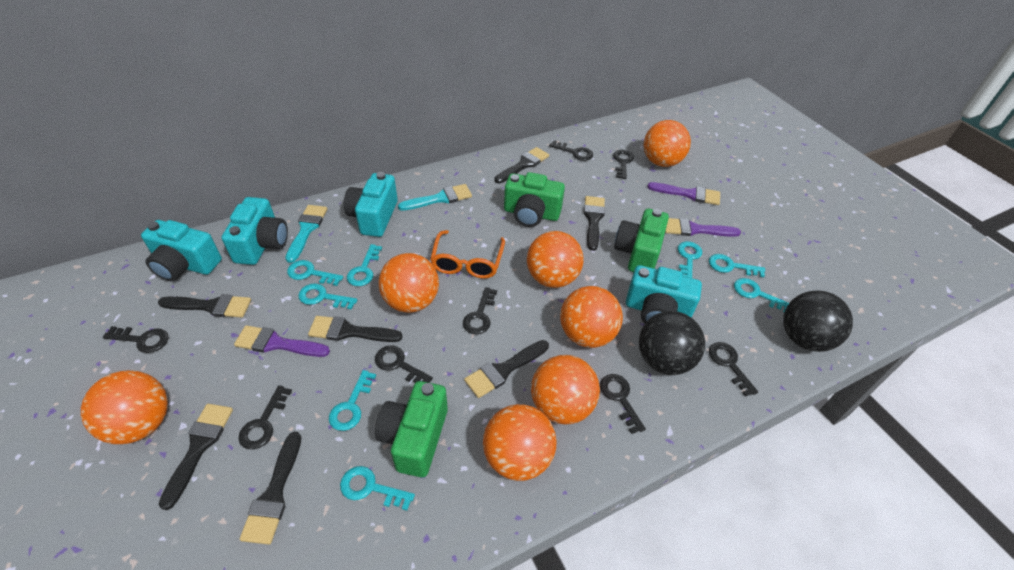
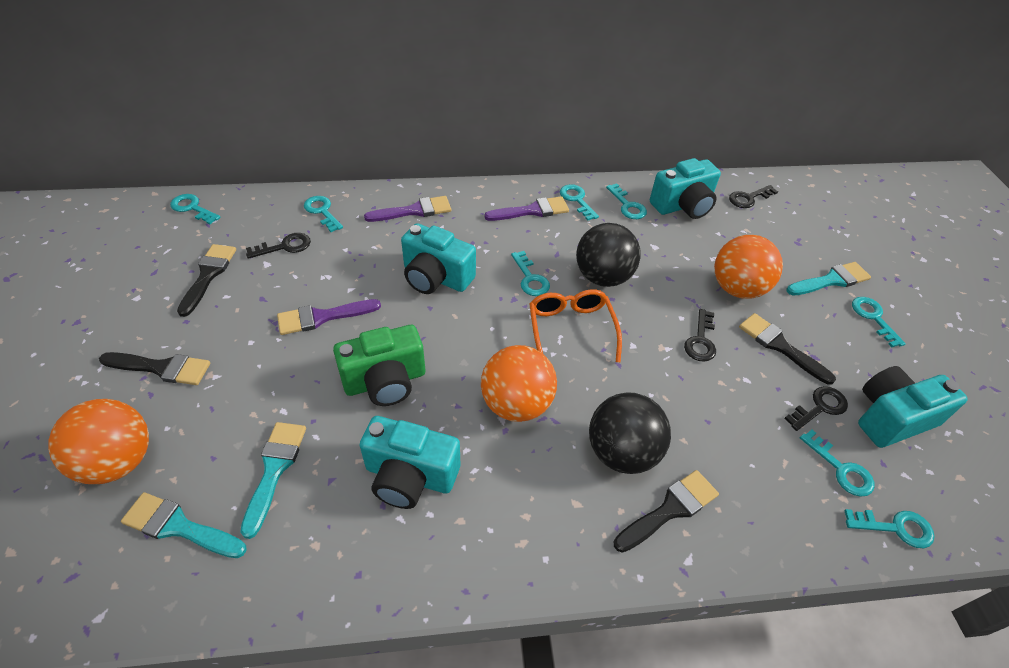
black brush: 7 -> 4
black key: 8 -> 4
green camera: 3 -> 1
orange ball: 7 -> 3
turquoise brush: 2 -> 3

